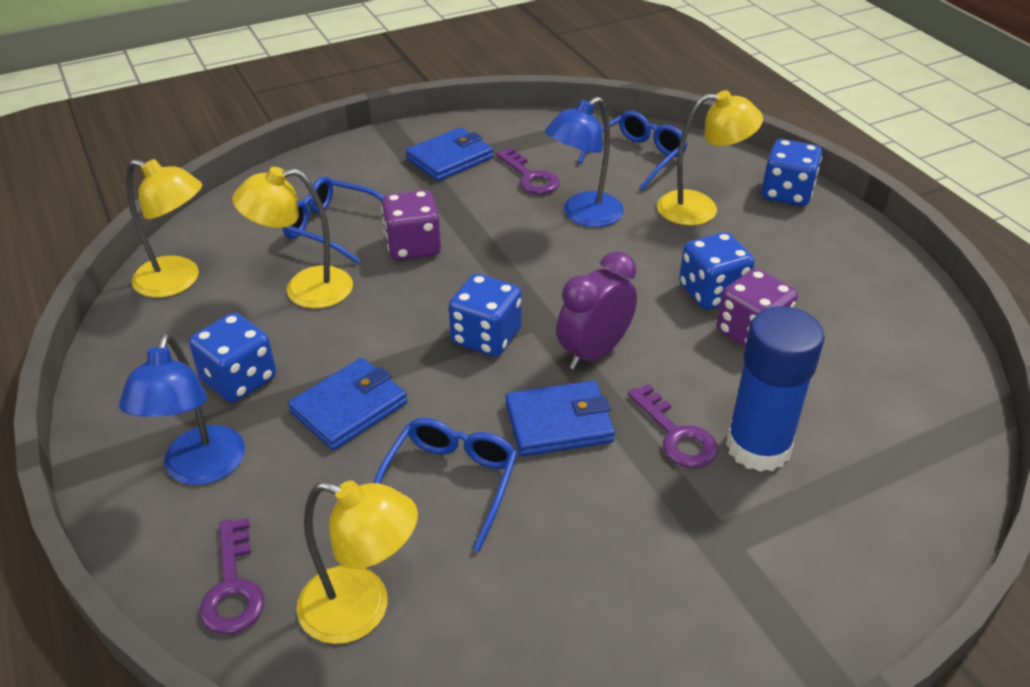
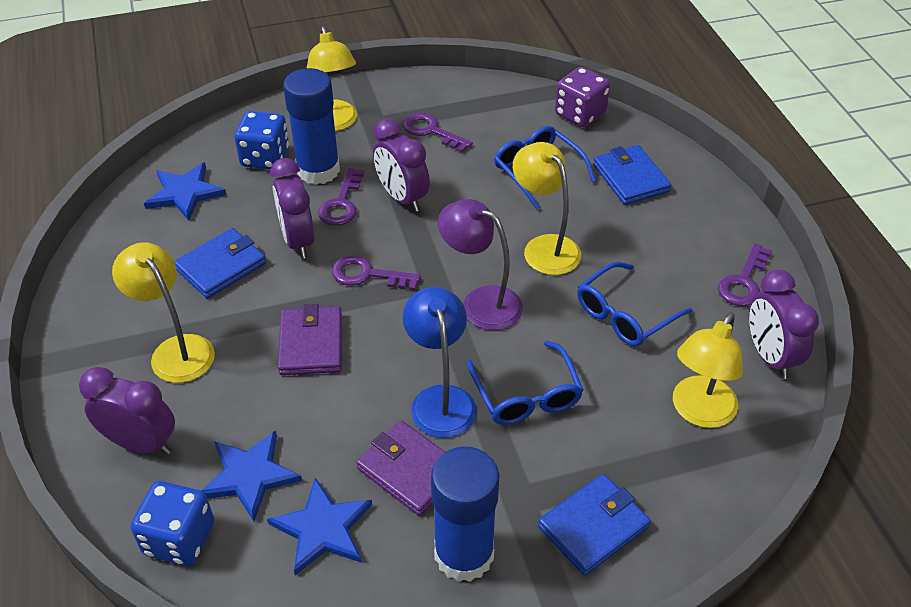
blue dice: 4 -> 2
blue glue stick: 1 -> 2
blue lamp: 2 -> 1
blue star: 0 -> 3
purple clock: 1 -> 4
purple dice: 2 -> 1
purple key: 3 -> 4
purple lamp: 0 -> 1
purple wallet: 0 -> 2

